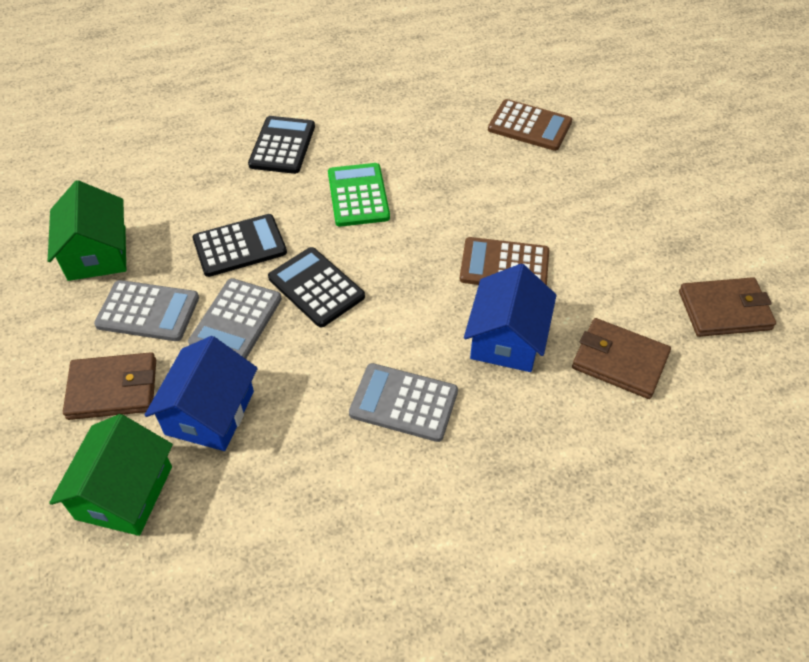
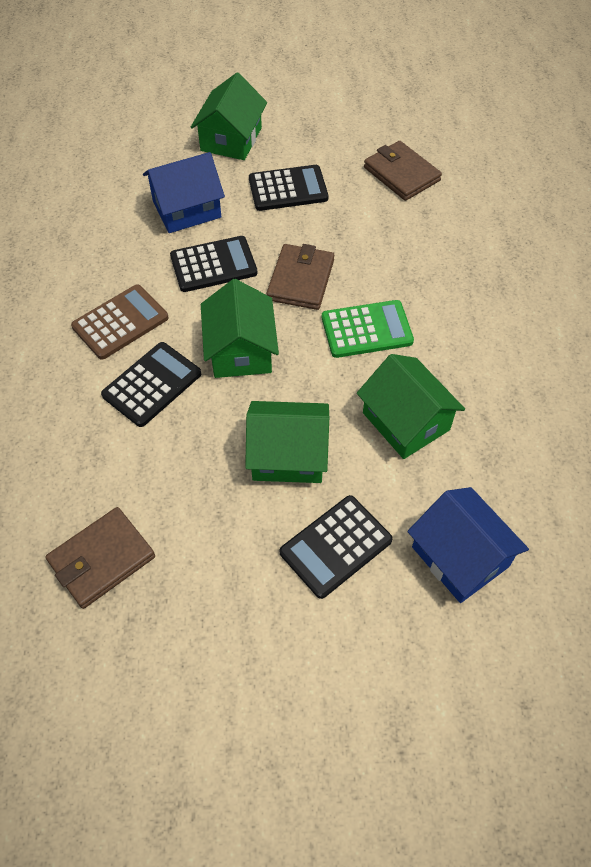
black calculator: 3 -> 4
brown calculator: 2 -> 1
green house: 2 -> 4
grey calculator: 3 -> 0

